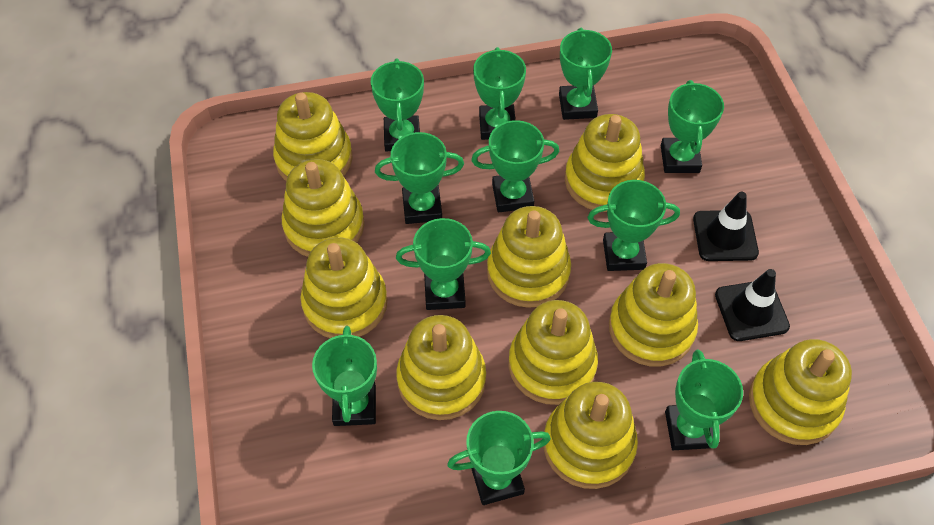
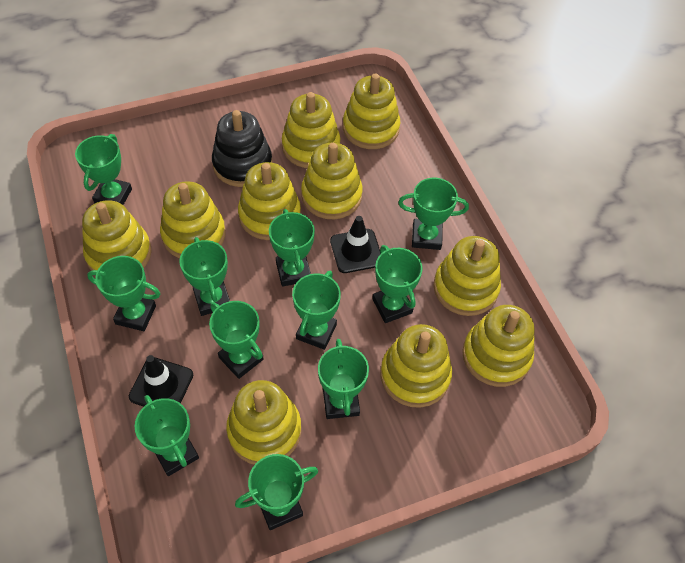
black stacking toy: 0 -> 1

